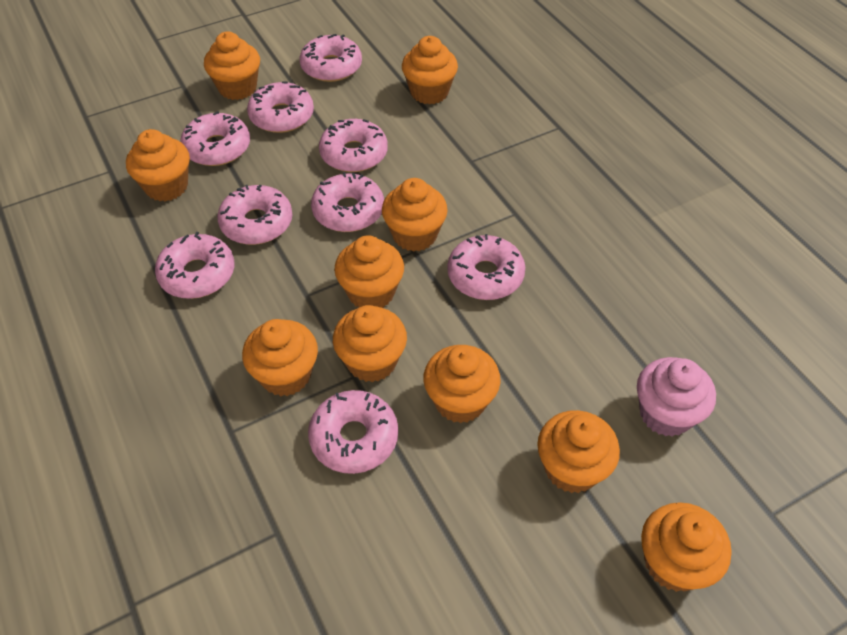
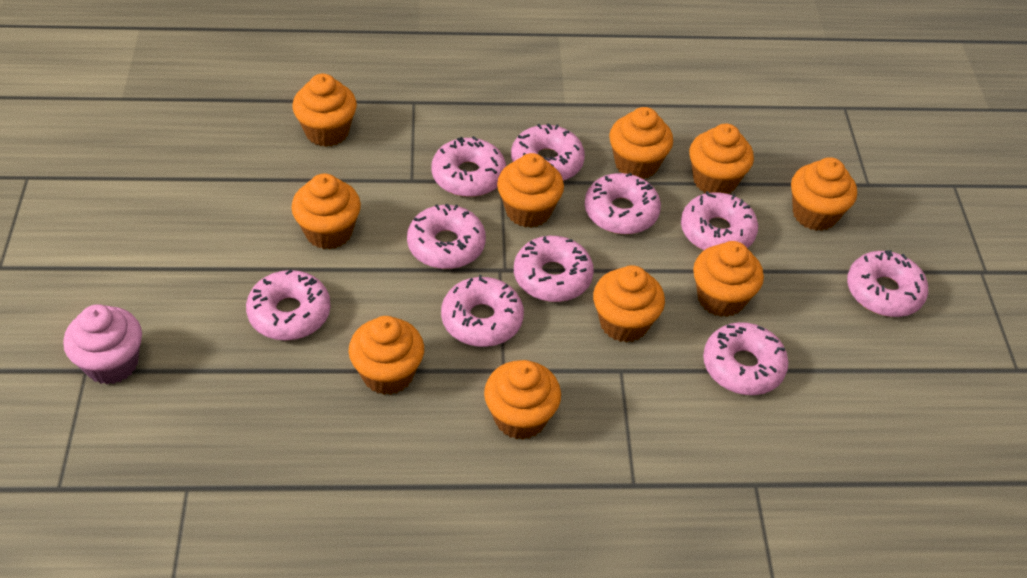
pink donut: 9 -> 10

